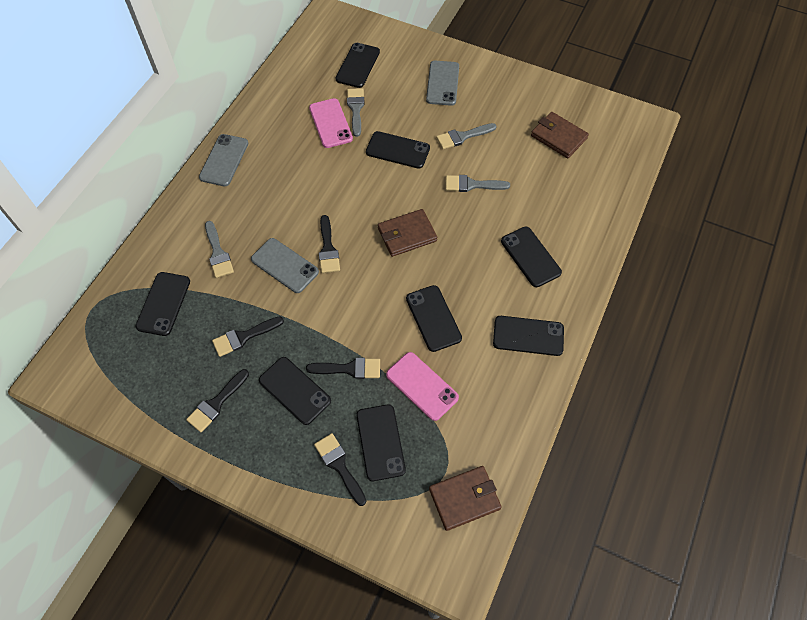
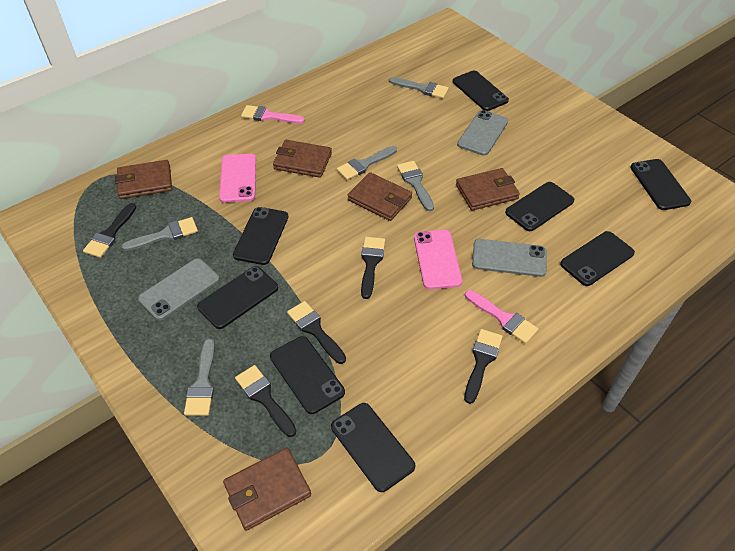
brown wallet: 3 -> 5
grey brush: 4 -> 5
pink brush: 0 -> 2

